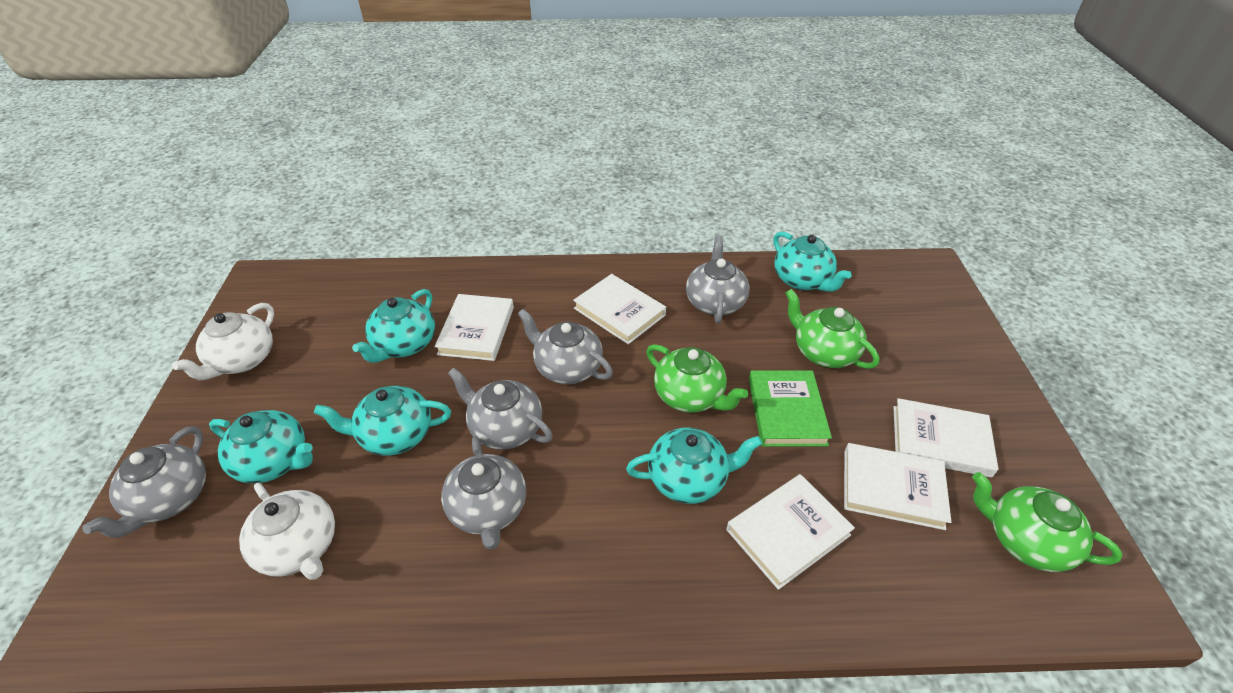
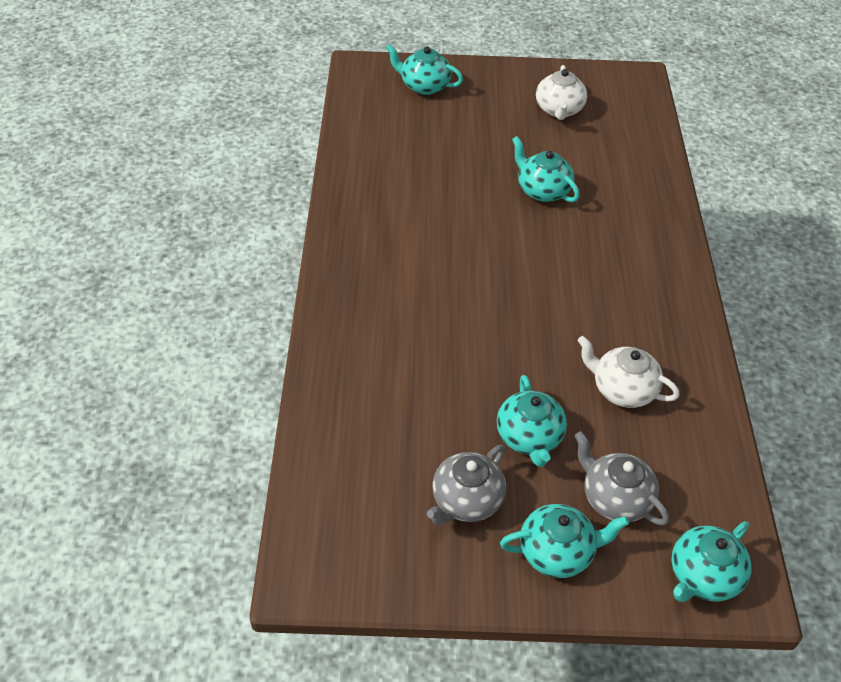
green book: 1 -> 0
green teapot: 3 -> 0
grey teapot: 5 -> 2
white book: 5 -> 0

